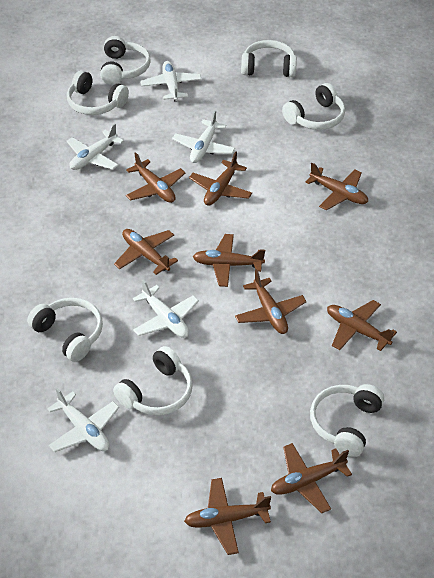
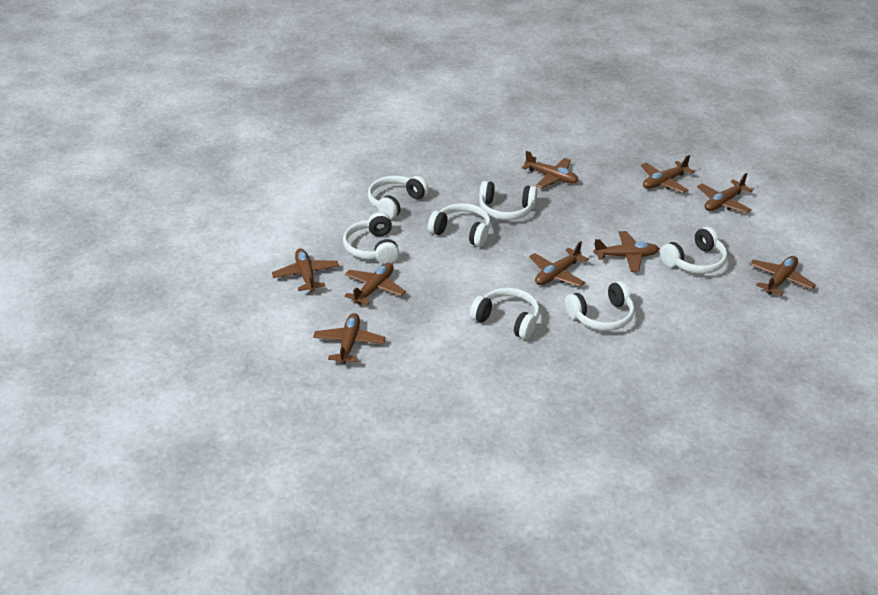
white plane: 5 -> 0

